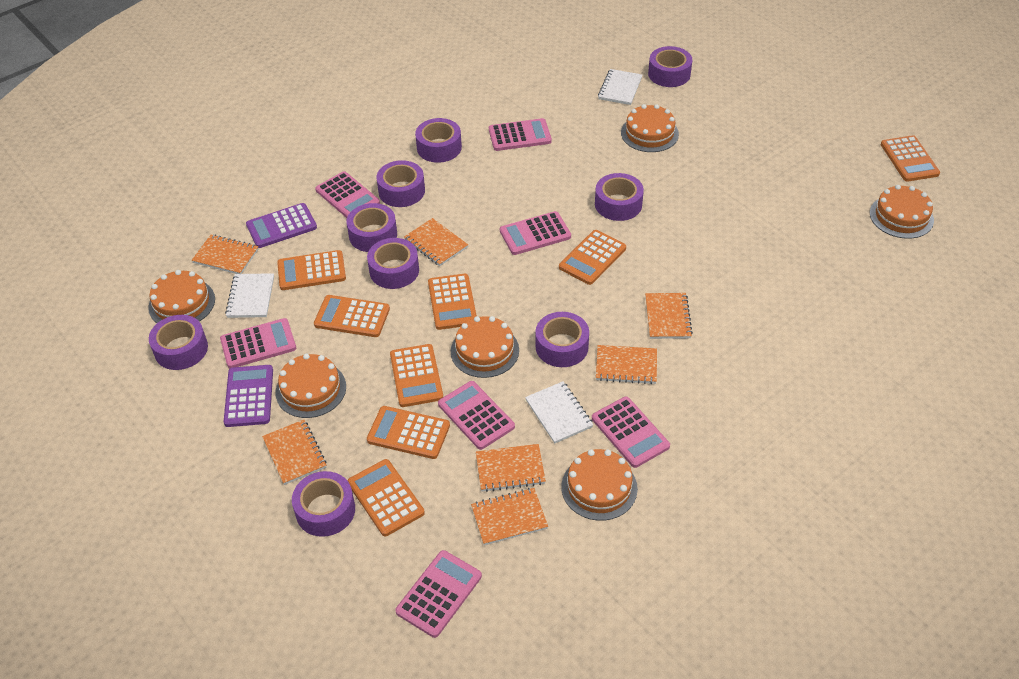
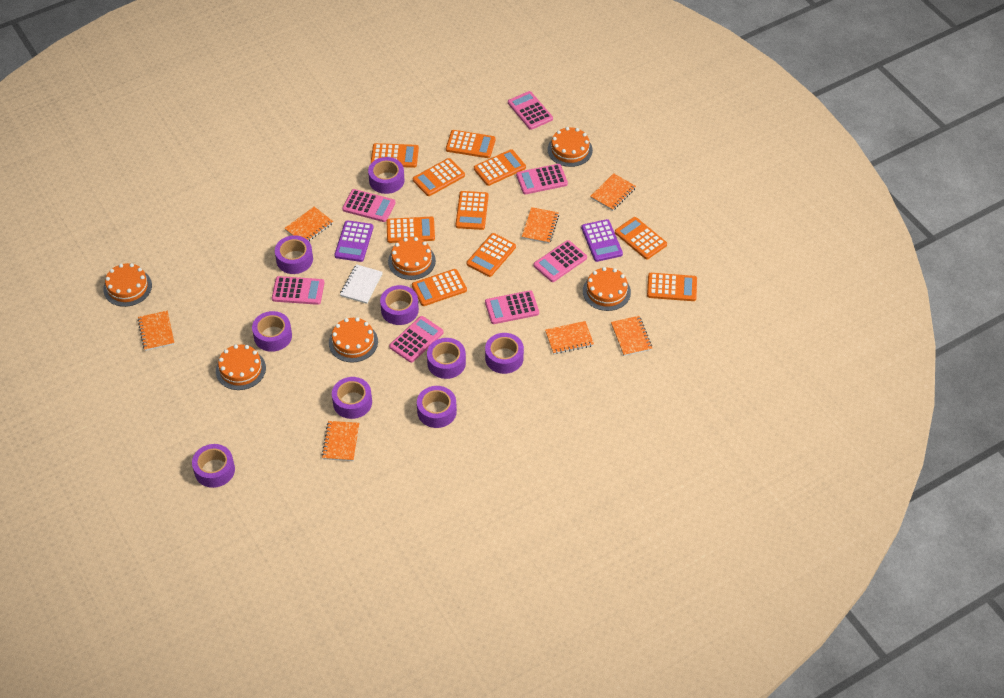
orange calculator: 8 -> 10
white notebook: 3 -> 1

